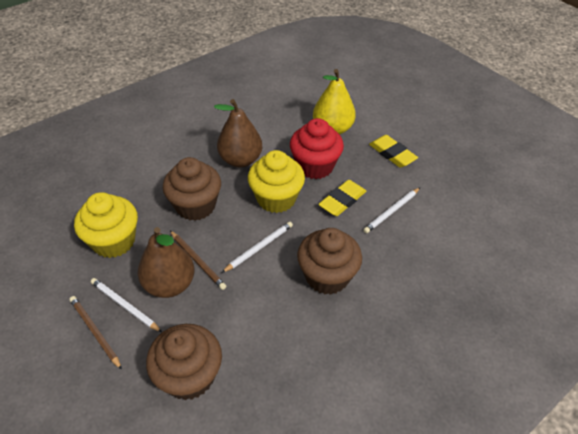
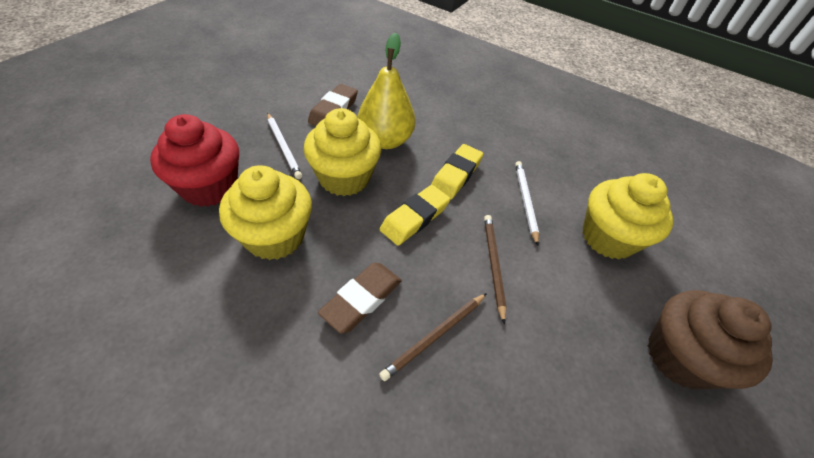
brown cupcake: 3 -> 1
brown eraser: 0 -> 2
brown pear: 2 -> 0
white pencil: 3 -> 2
yellow cupcake: 2 -> 3

